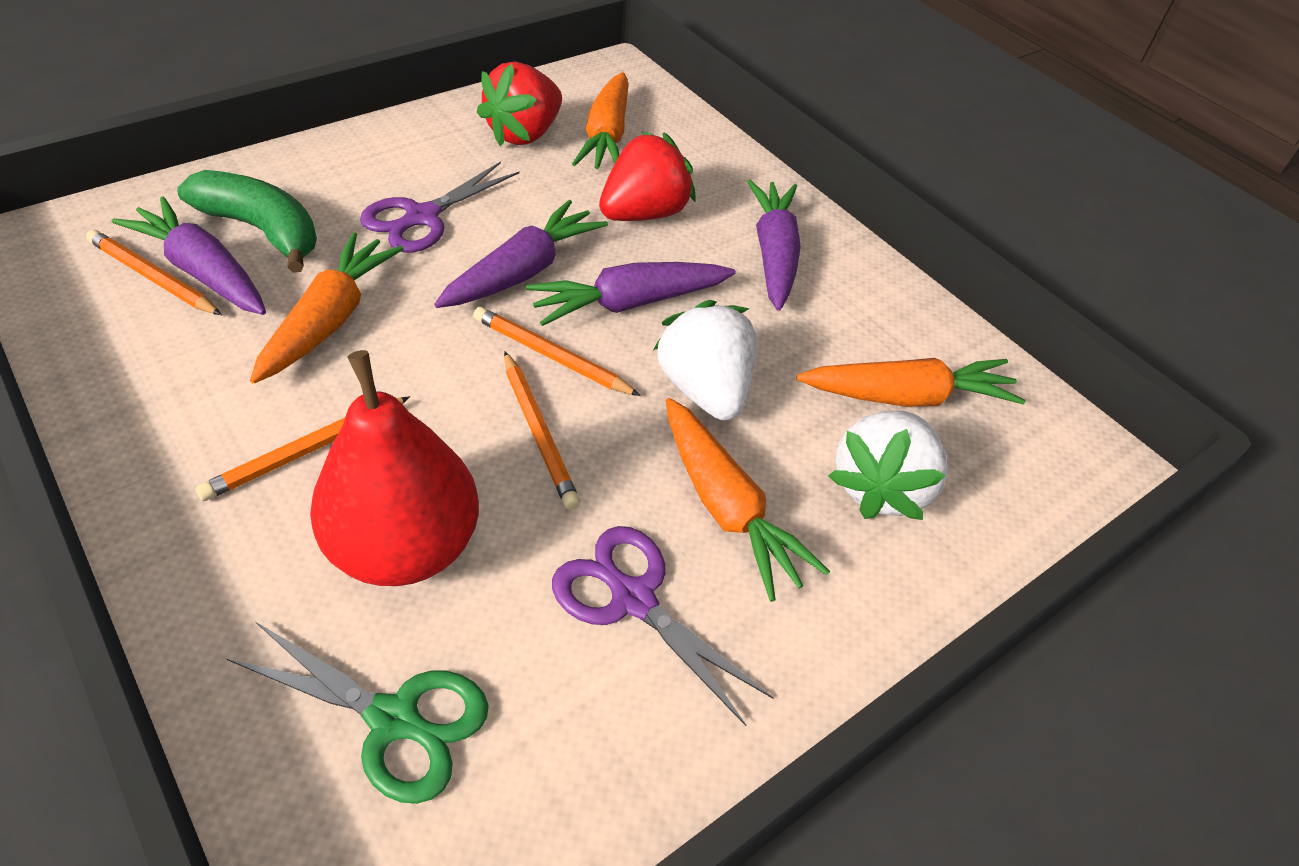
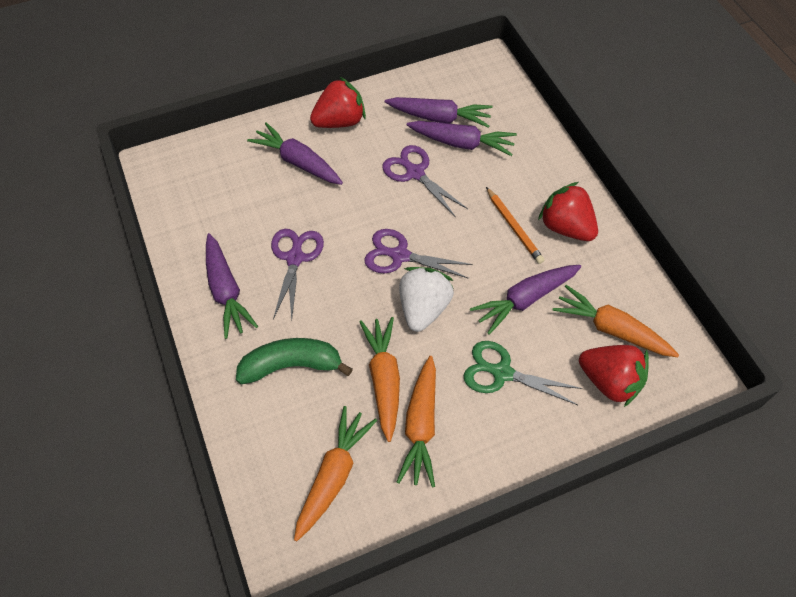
orange pencil: 4 -> 1
purple carrot: 4 -> 5
purple scissors: 2 -> 3
red pear: 1 -> 0
red strawberry: 2 -> 3
white strawberry: 2 -> 1

